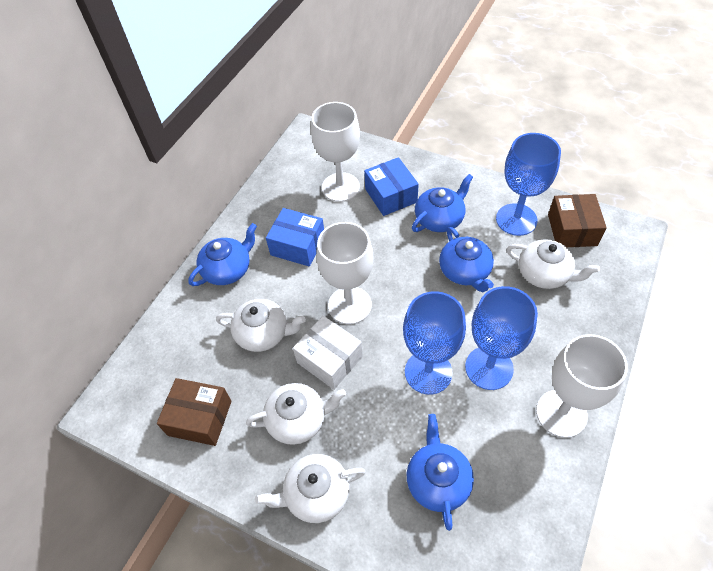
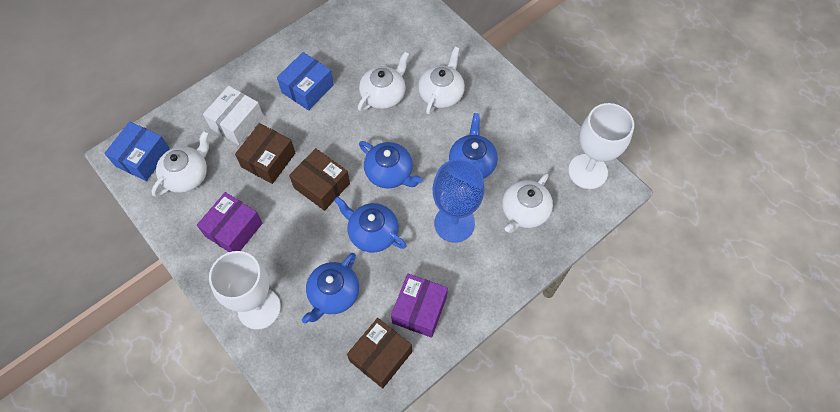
blue goblet: 3 -> 1
brown box: 2 -> 3
purple box: 0 -> 2
white goblet: 3 -> 2

